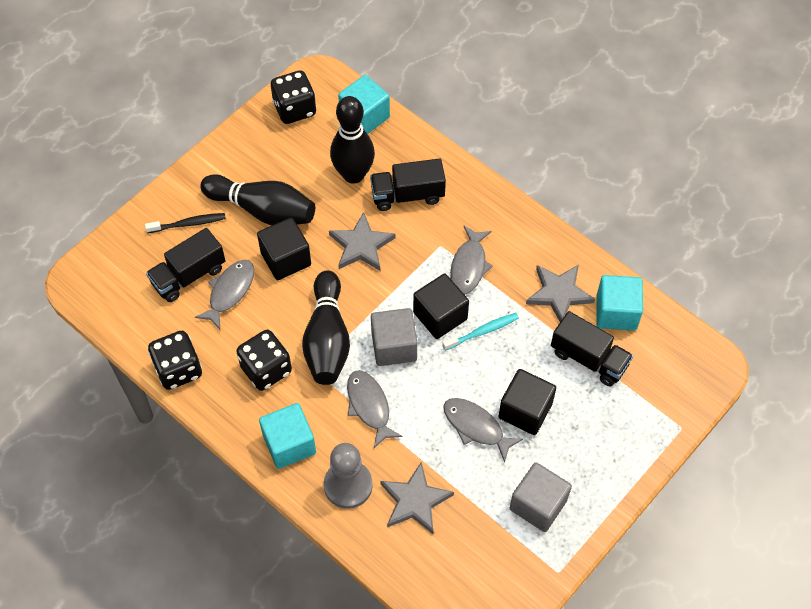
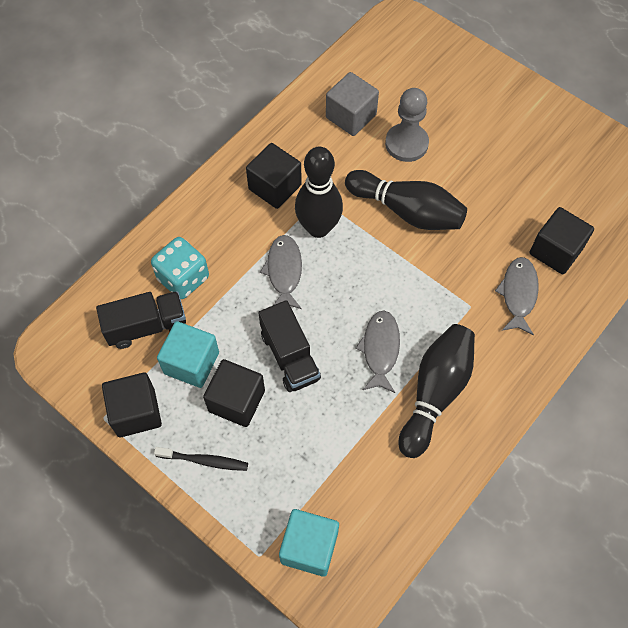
black cube: 3 -> 4
black dice: 3 -> 0
black truck: 3 -> 2
grey cube: 2 -> 1
grey fish: 4 -> 3
grey star: 3 -> 0
turquoise cube: 3 -> 2
turquoise dice: 0 -> 1
turquoise toothbrush: 1 -> 0

